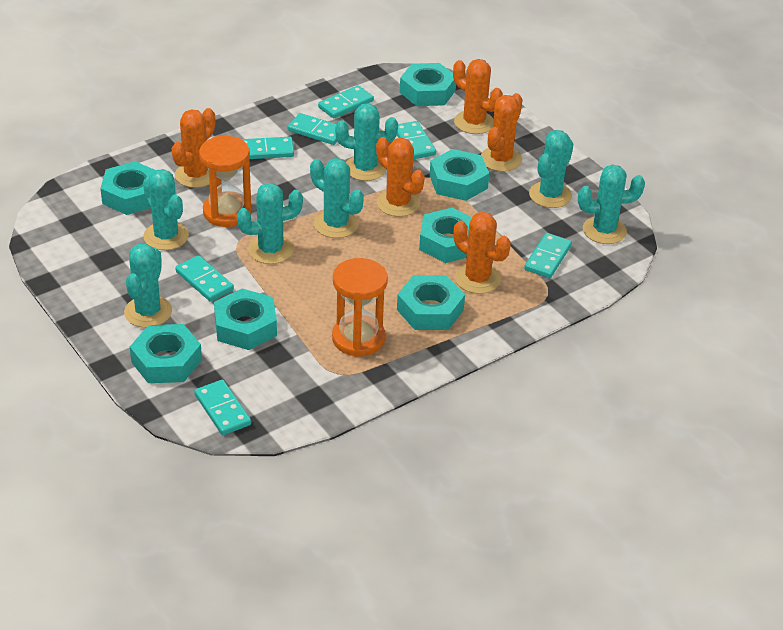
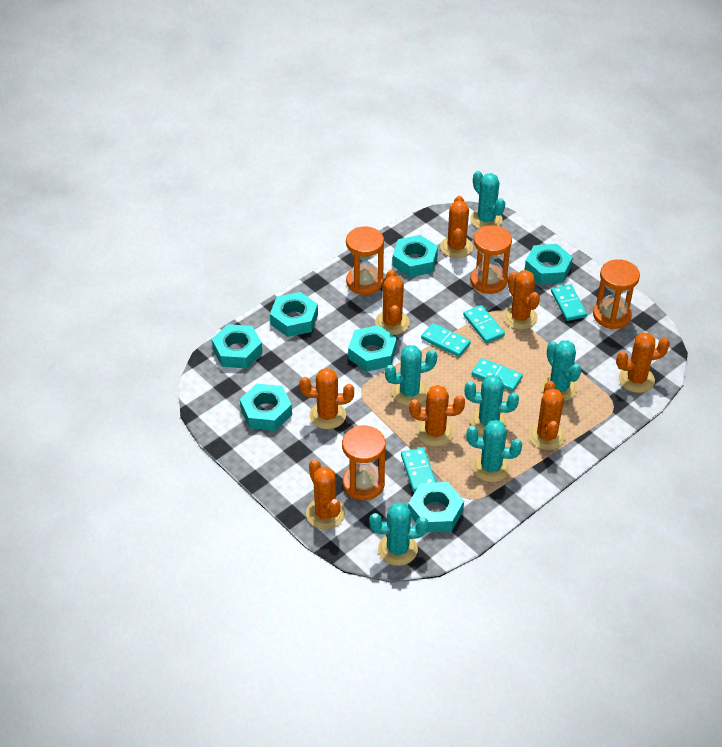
orange cactus: 5 -> 8
orange hourglass: 2 -> 4
turquoise cactus: 7 -> 6
turquoise domino: 7 -> 5

